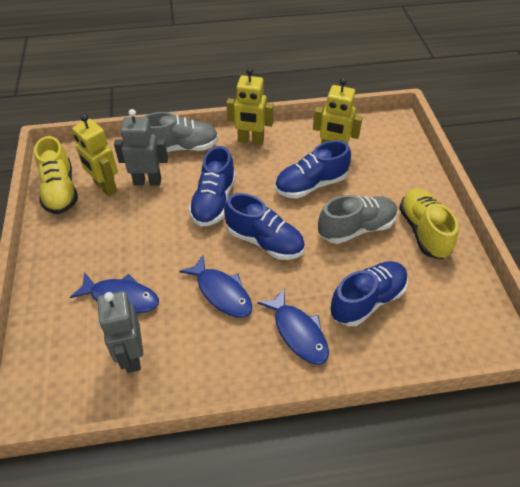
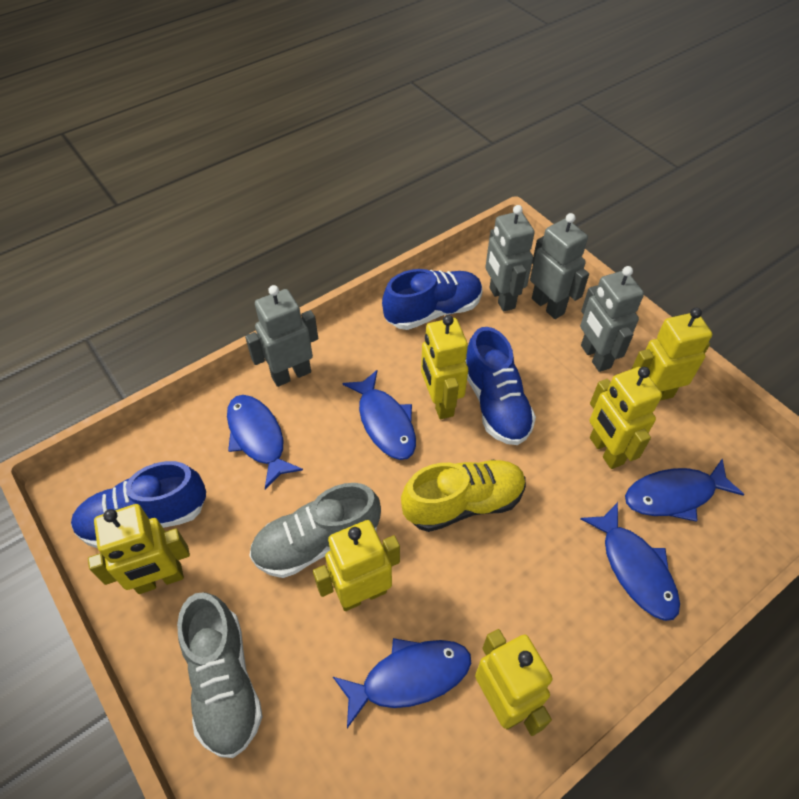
blue fish: 3 -> 5
blue shoe: 4 -> 3
grey robot: 2 -> 4
yellow robot: 3 -> 6
yellow shoe: 2 -> 1

